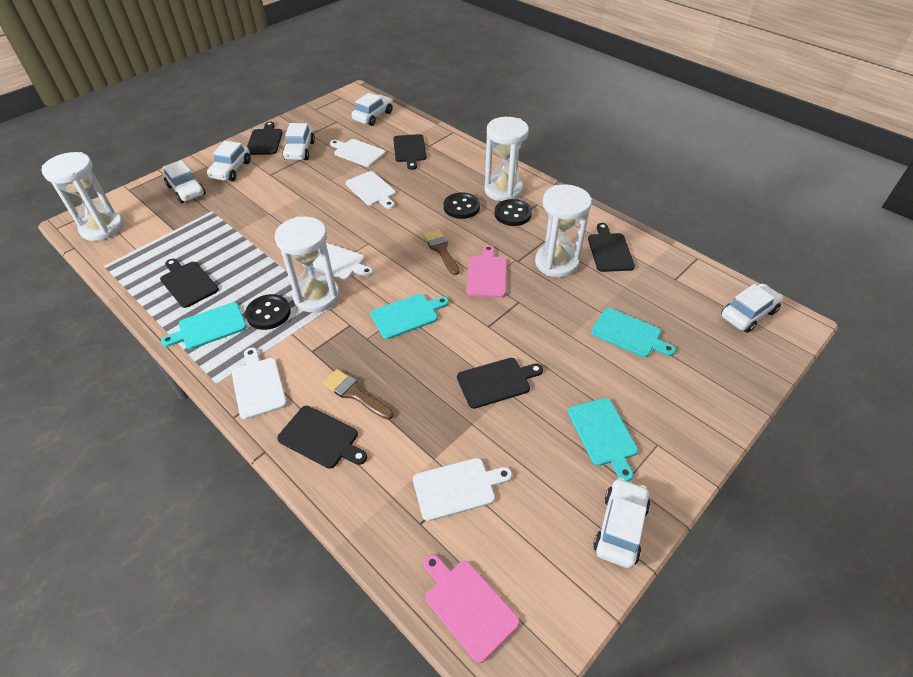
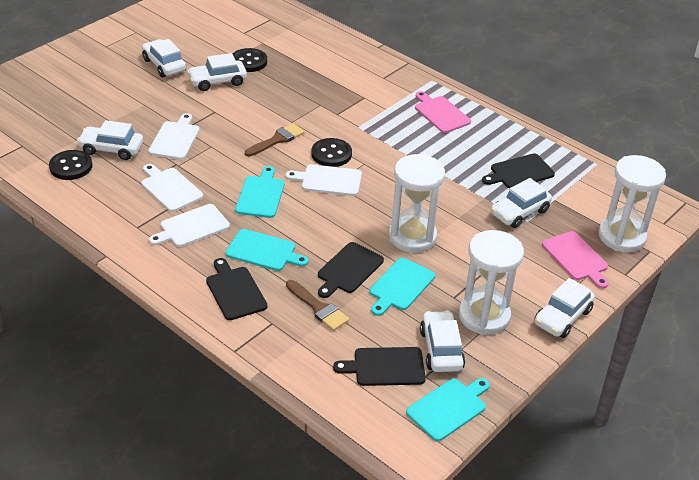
black cutting board: 6 -> 4
white cutting board: 5 -> 4
white hourglass: 4 -> 3

